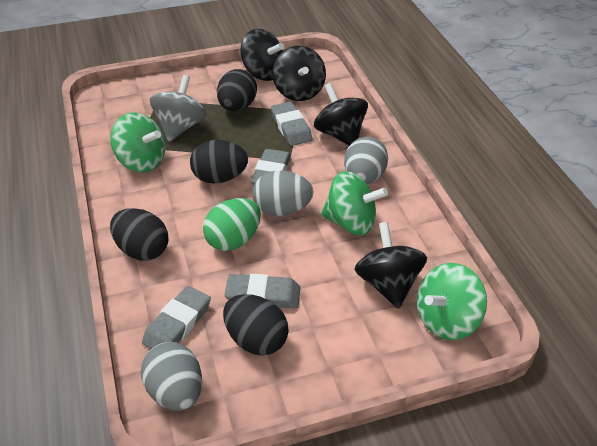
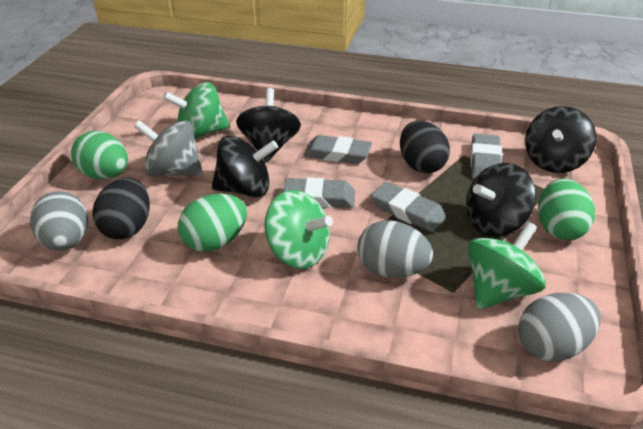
black egg: 4 -> 2
green egg: 1 -> 3

